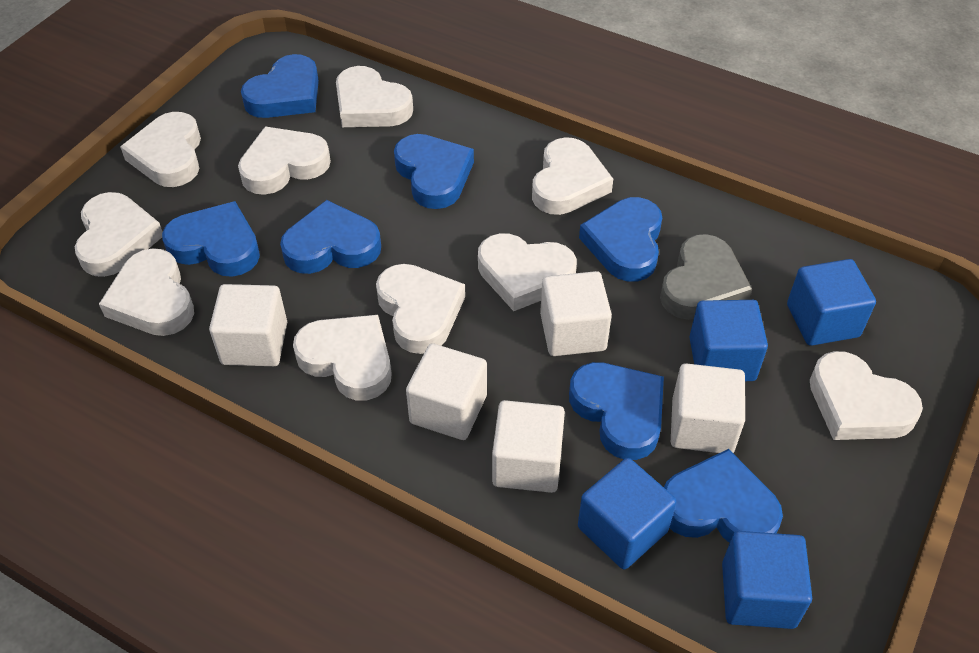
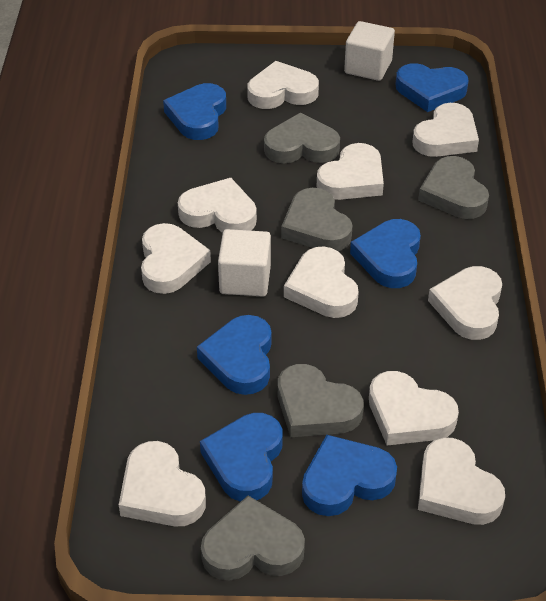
blue cube: 4 -> 0
blue heart: 7 -> 6
grey heart: 1 -> 5
white cube: 5 -> 2

